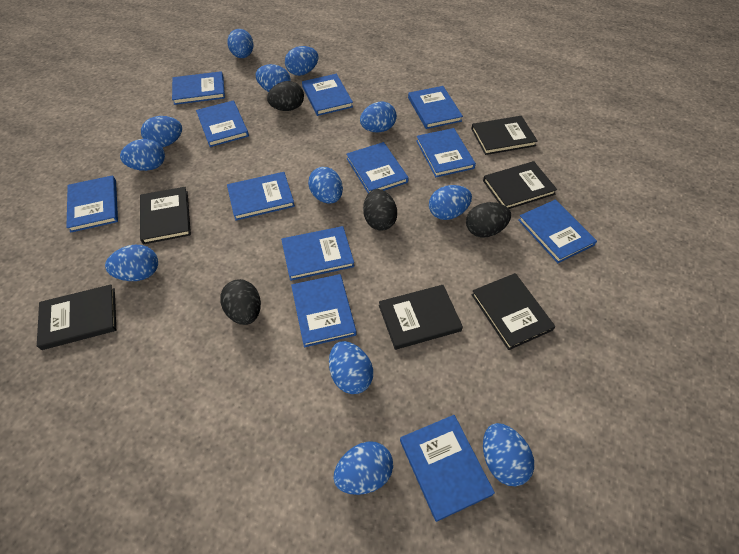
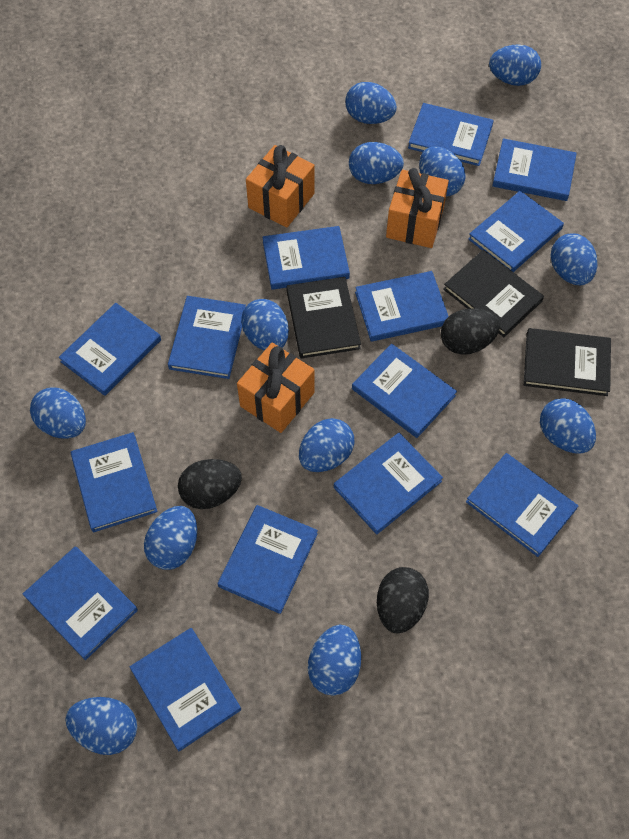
black book: 6 -> 3
black egg: 4 -> 3
blue book: 12 -> 14
orange gift: 0 -> 3

